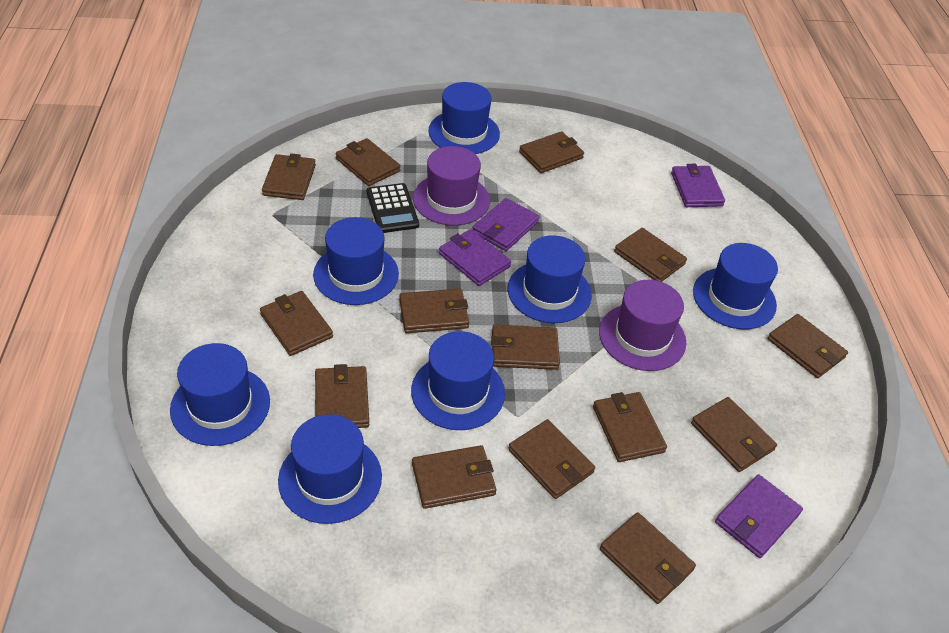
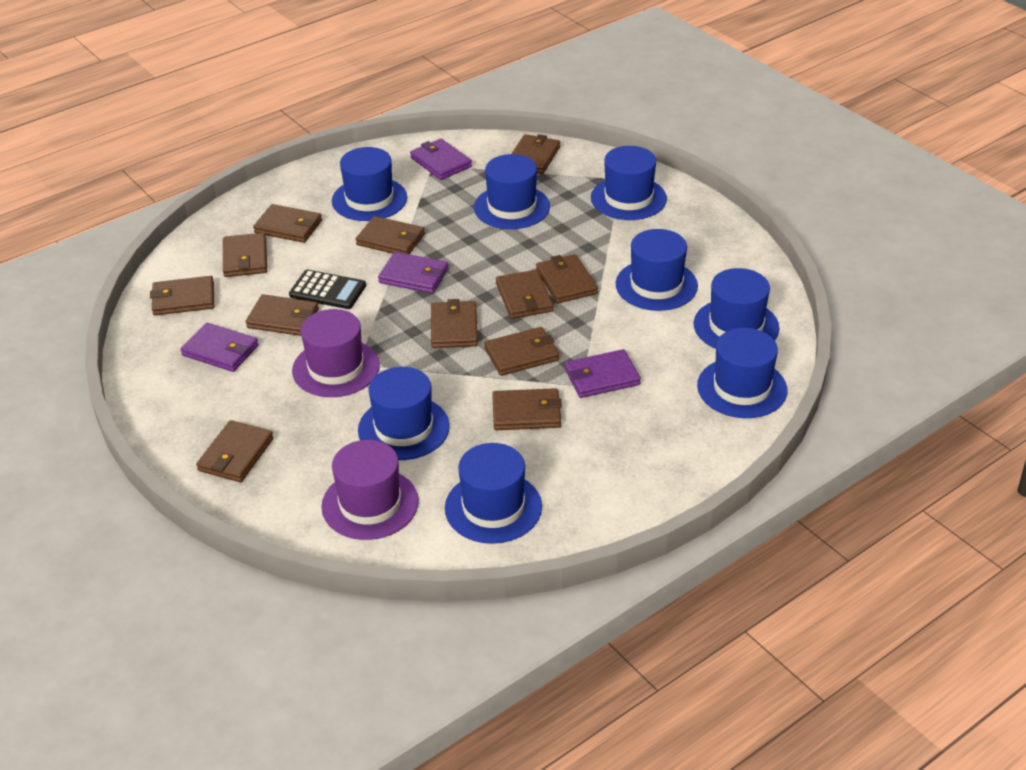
blue hat: 7 -> 8
brown wallet: 14 -> 12

